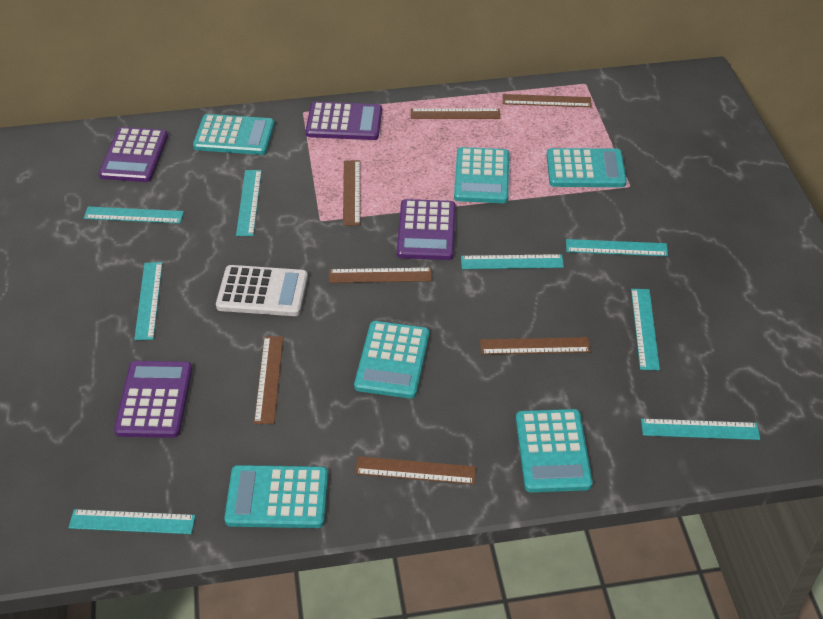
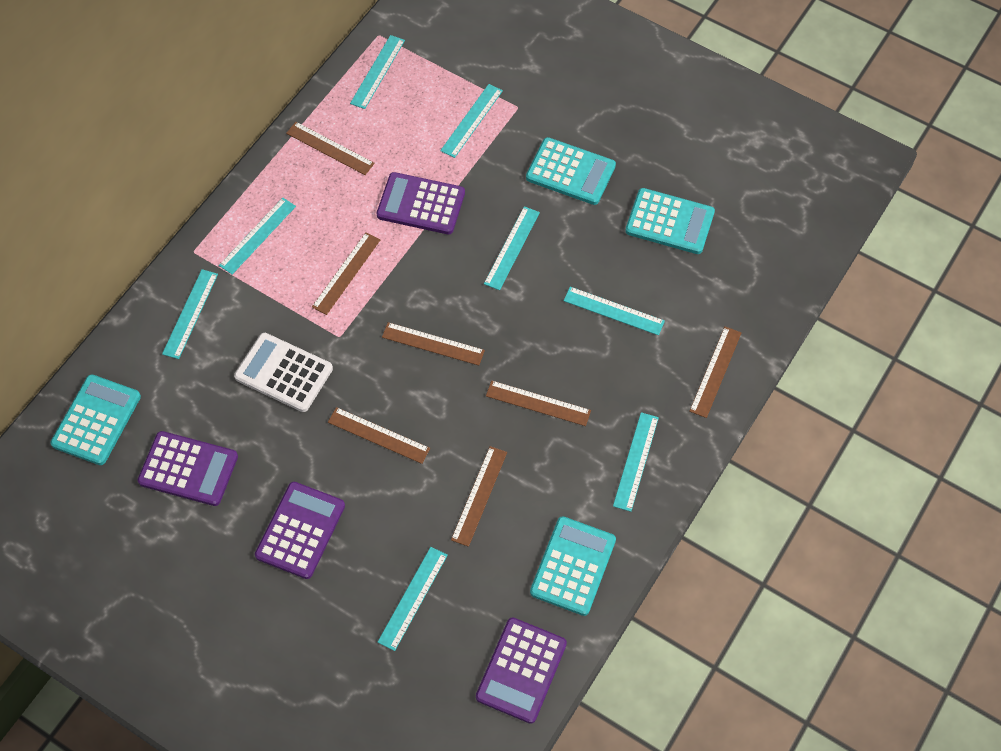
turquoise calculator: 6 -> 4

